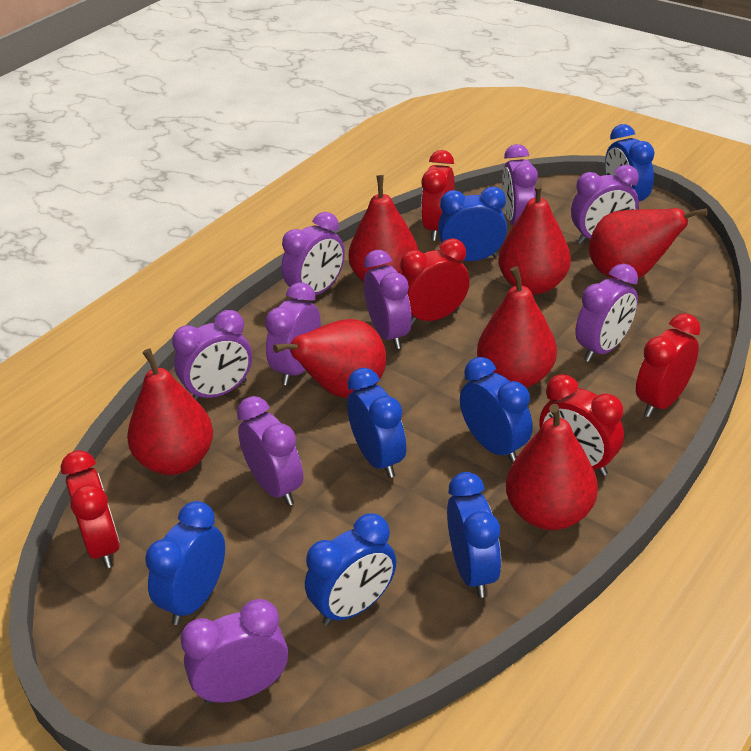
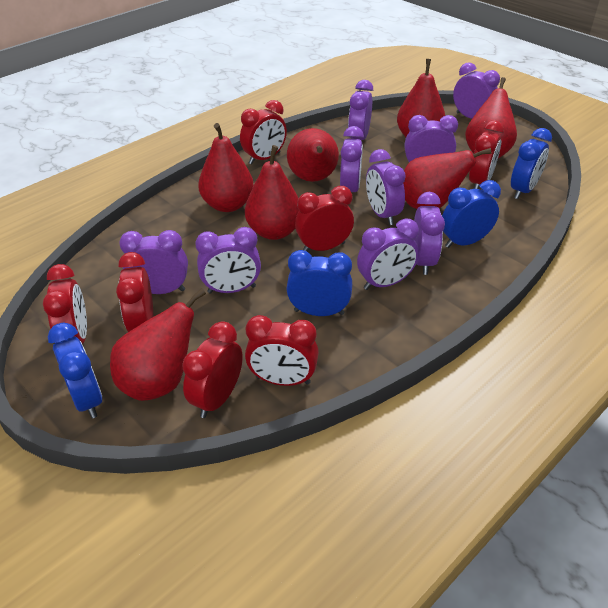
blue clock: 7 -> 4
red clock: 5 -> 7

